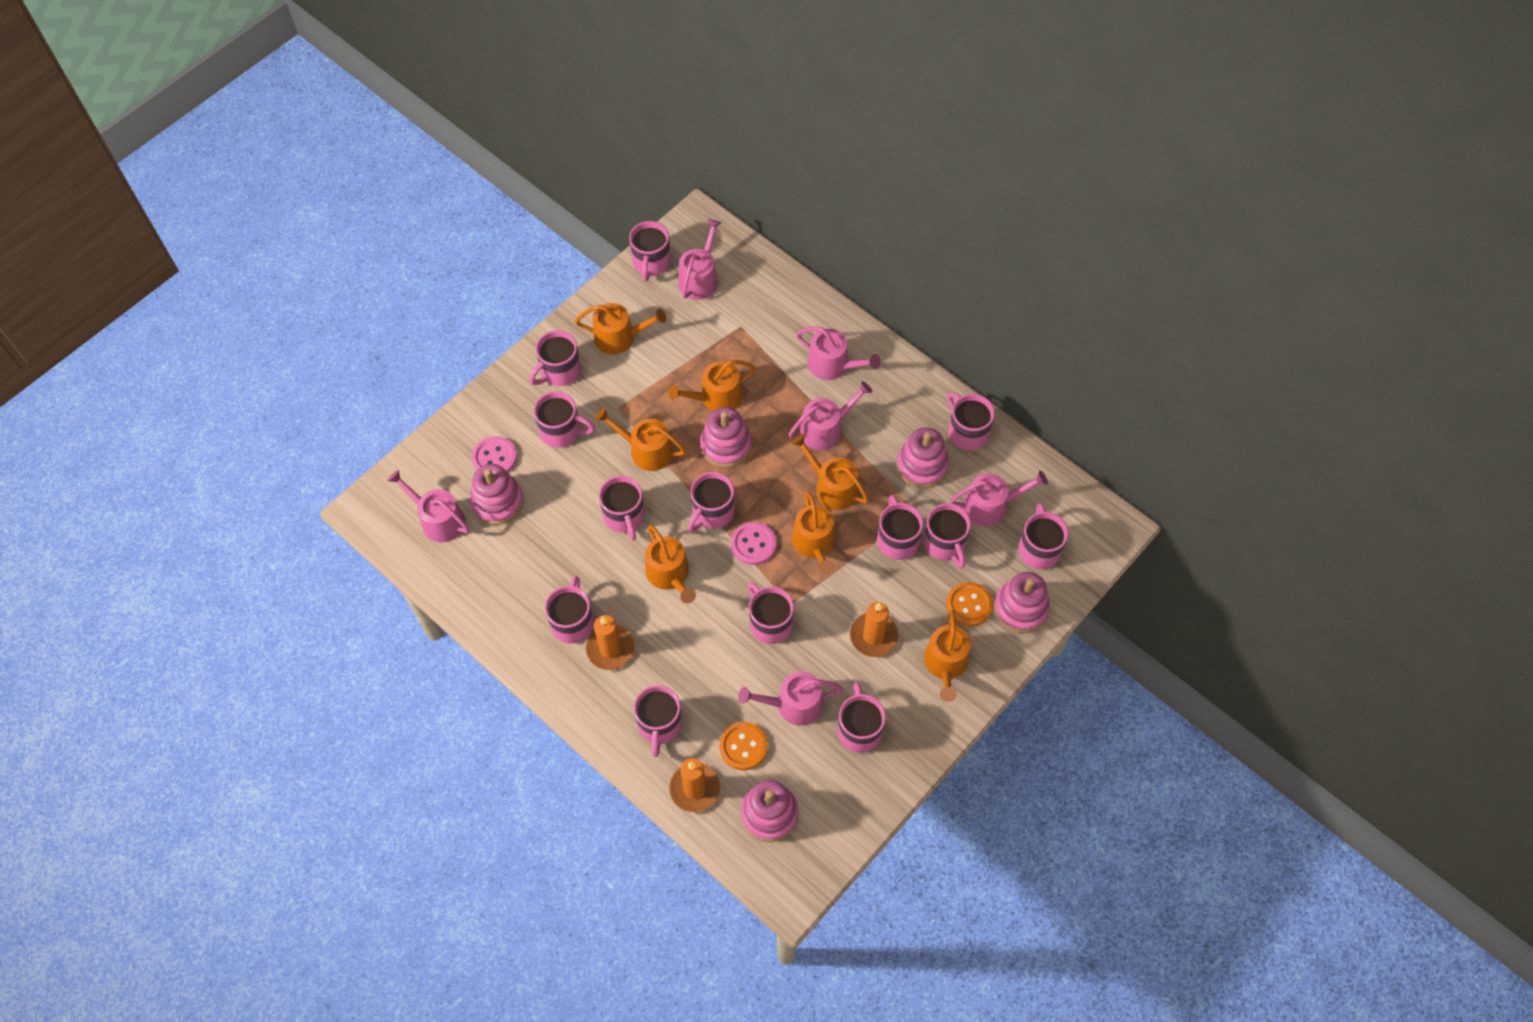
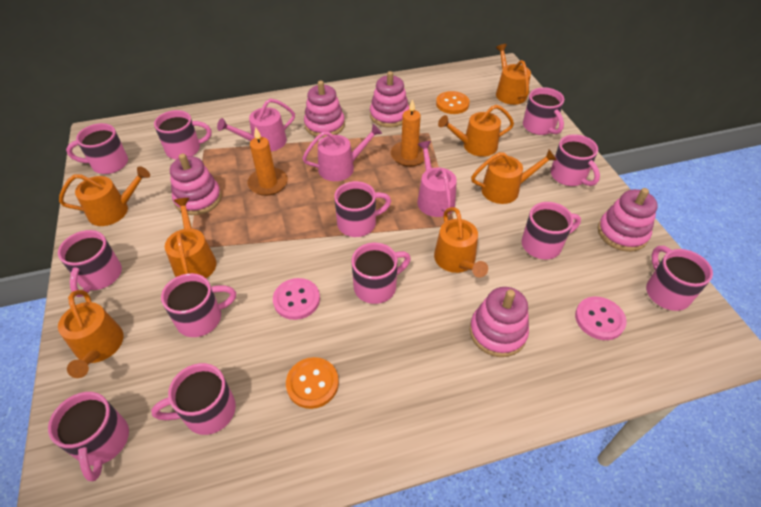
orange candle: 3 -> 2
pink mug: 13 -> 12
pink watering can: 6 -> 3

